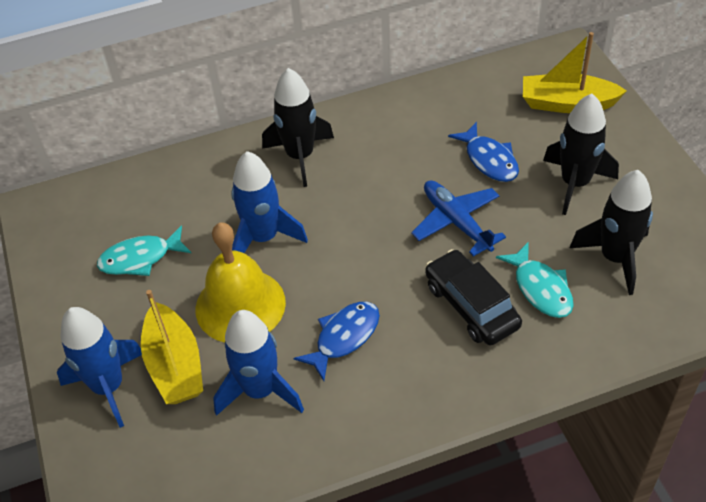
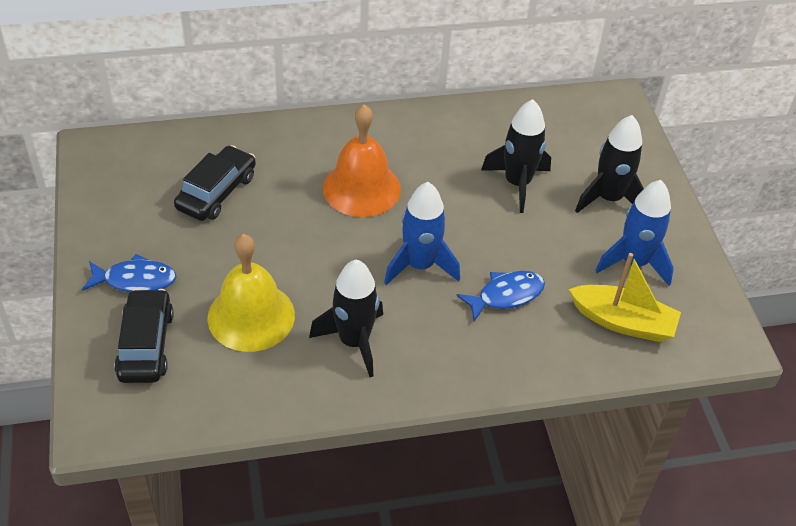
black car: 1 -> 2
blue plane: 1 -> 0
blue rocket: 3 -> 2
orange bell: 0 -> 1
turquoise fish: 2 -> 0
yellow boat: 2 -> 1

